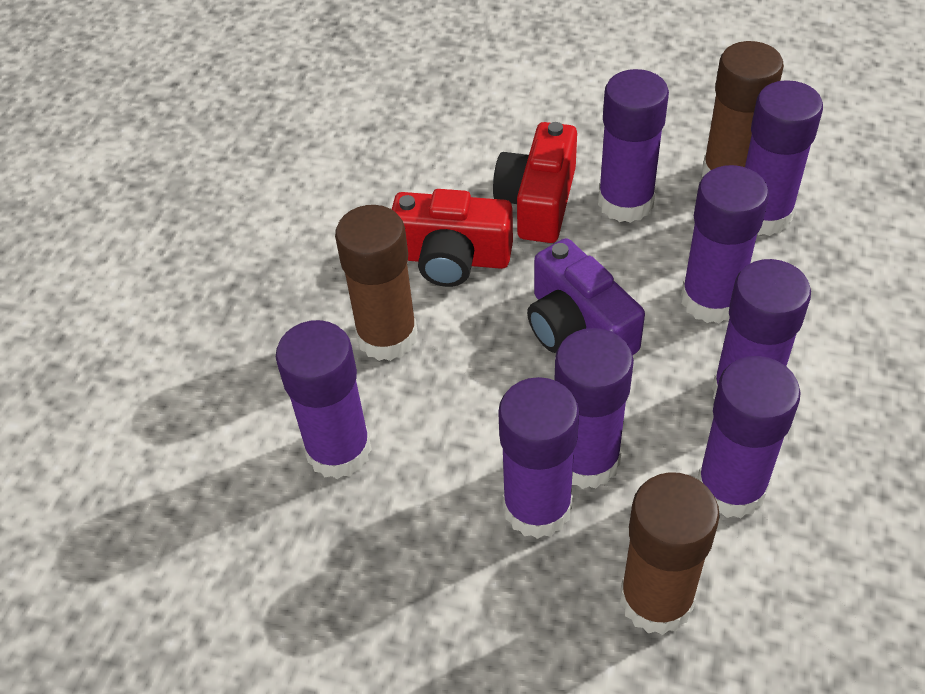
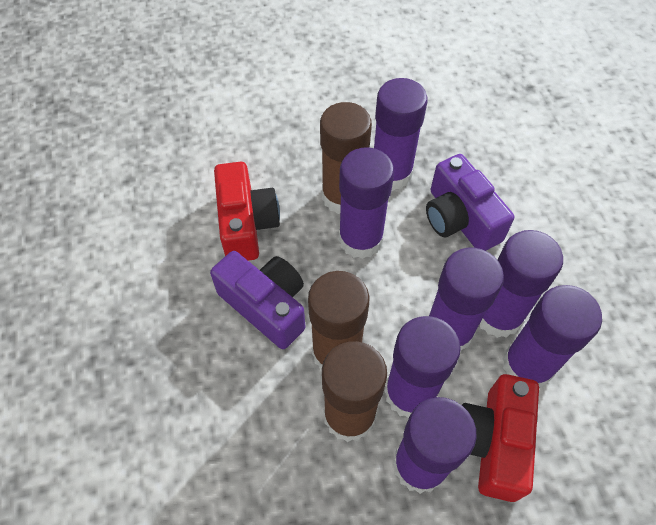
purple camera: 1 -> 2
purple glue stick: 8 -> 7

